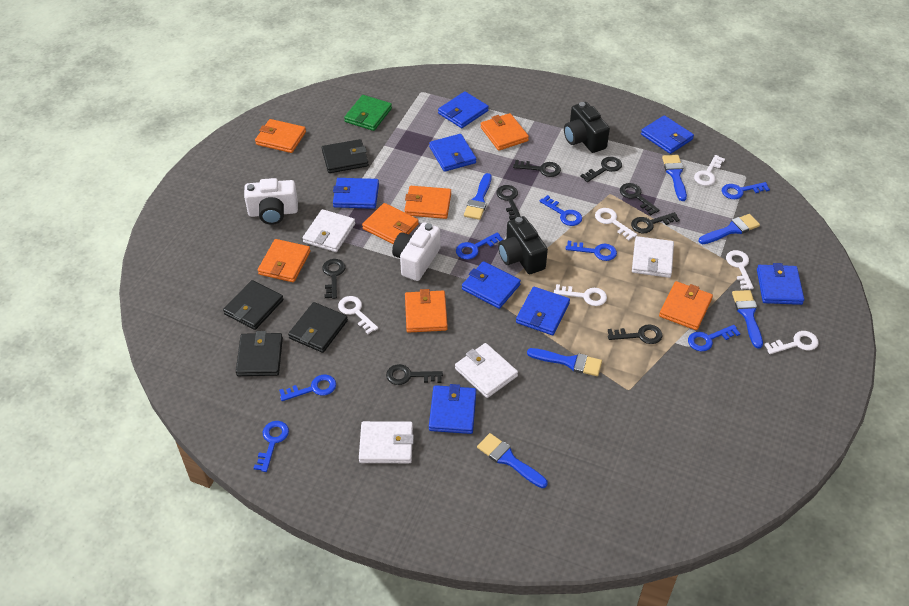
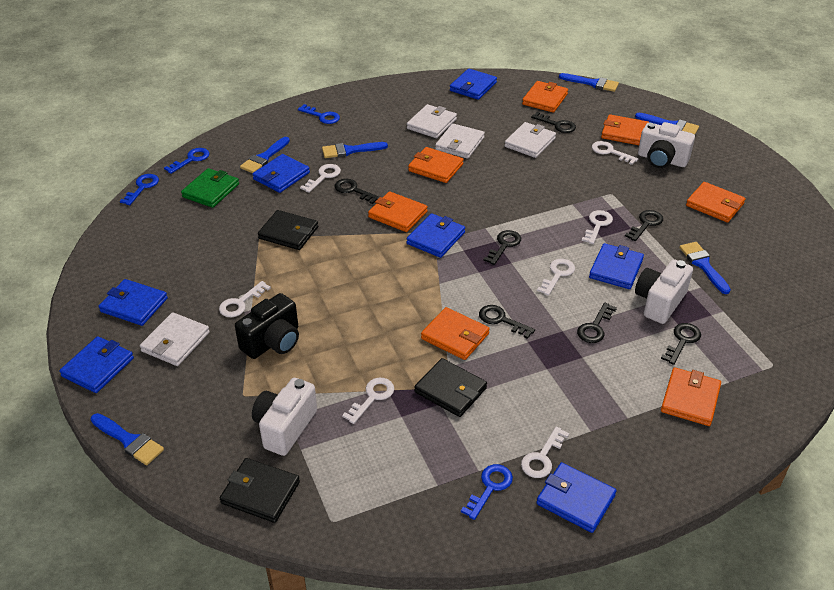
black camera: 2 -> 1
black key: 8 -> 7
black wallet: 4 -> 3
blue key: 7 -> 4
blue wallet: 8 -> 7
white camera: 2 -> 3
white key: 6 -> 7

